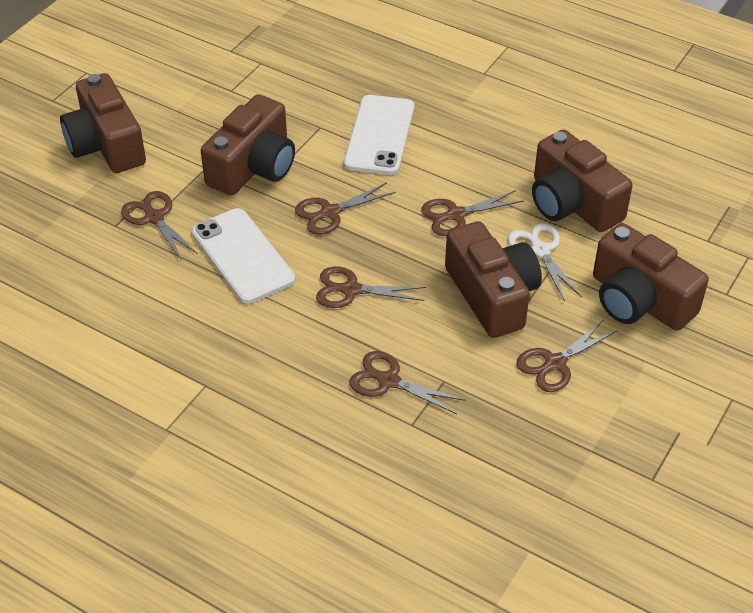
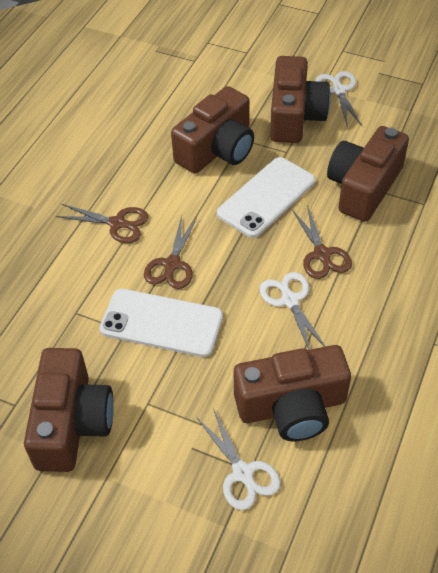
brown scissors: 6 -> 3
white scissors: 1 -> 3

